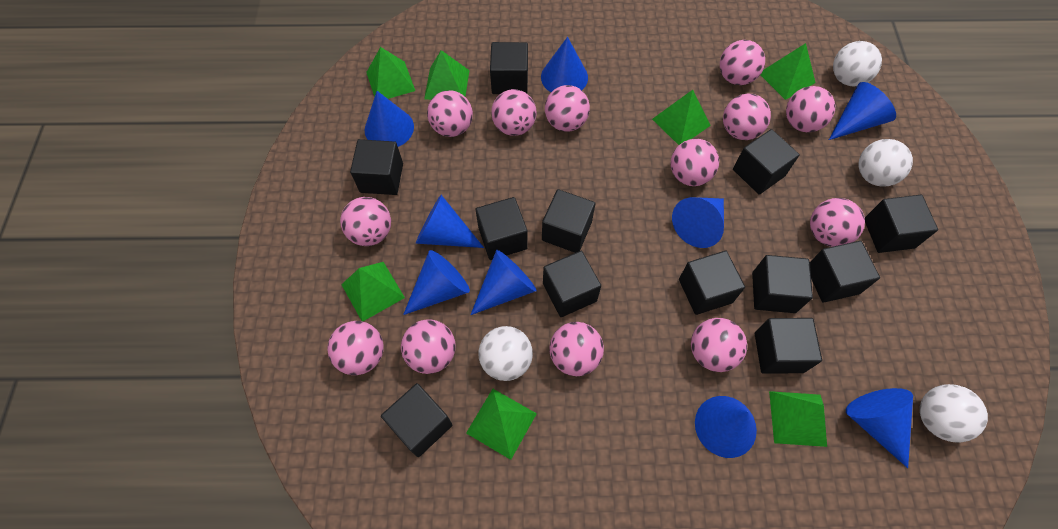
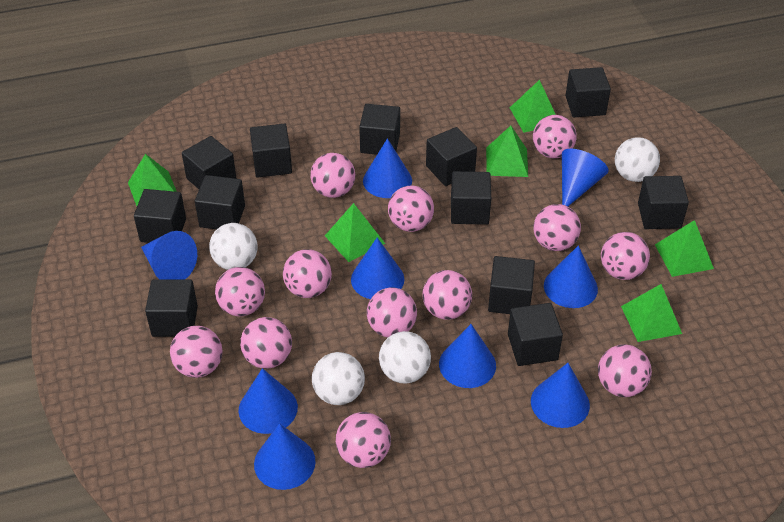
green pyramid: 7 -> 6

